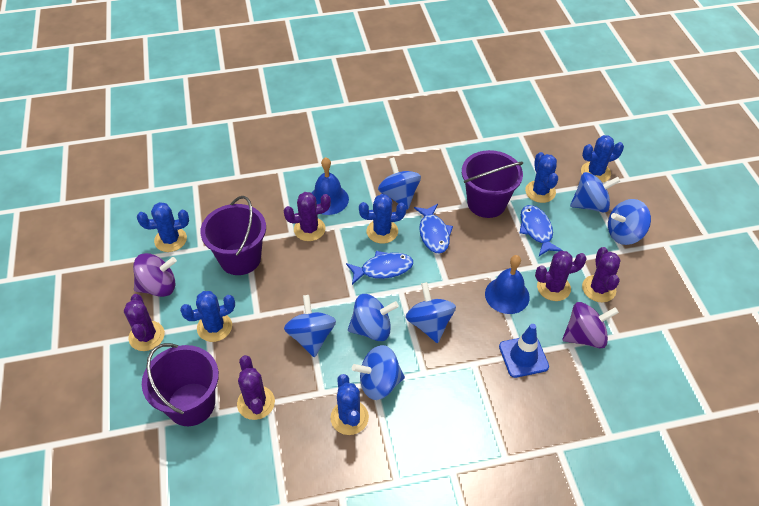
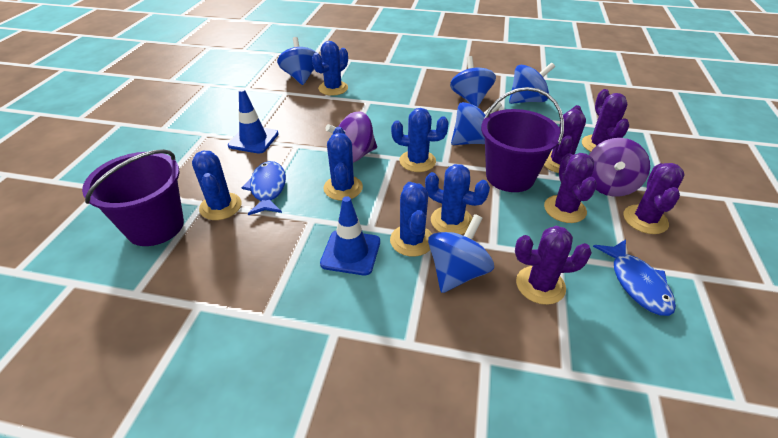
blue bell: 2 -> 0
blue fish: 3 -> 2
blue spinning top: 7 -> 5
blue traffic cone: 1 -> 2
purple bucket: 3 -> 2

